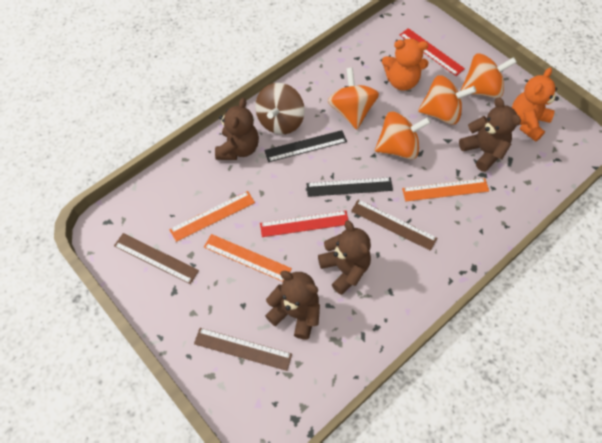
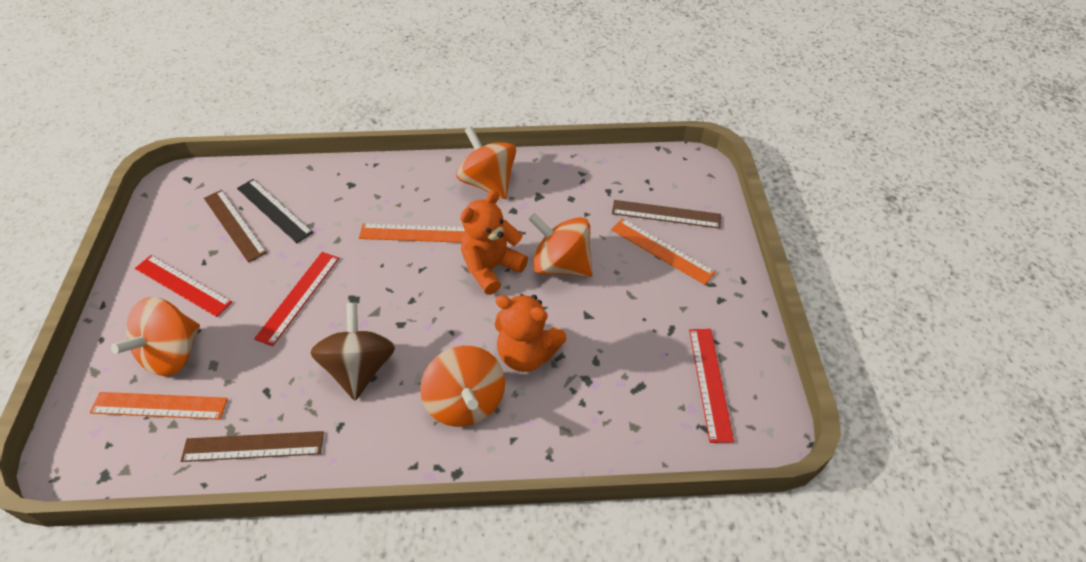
black ruler: 2 -> 1
brown teddy bear: 4 -> 0
red ruler: 2 -> 3

